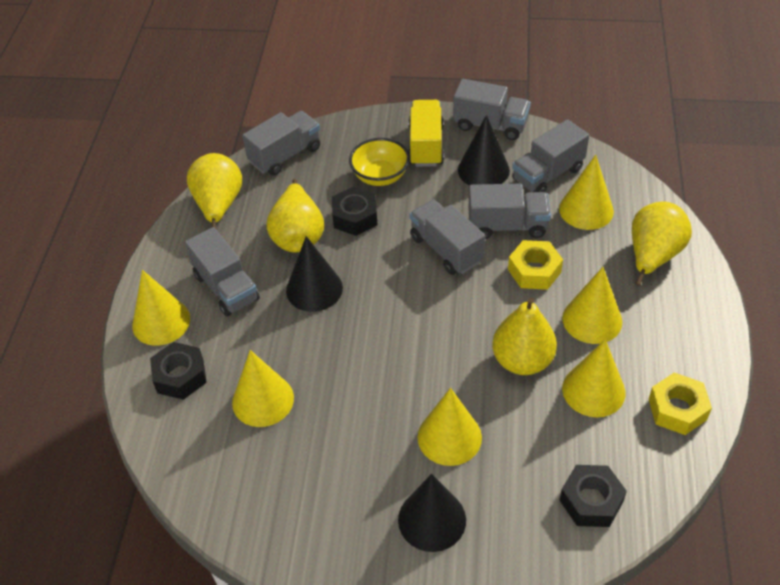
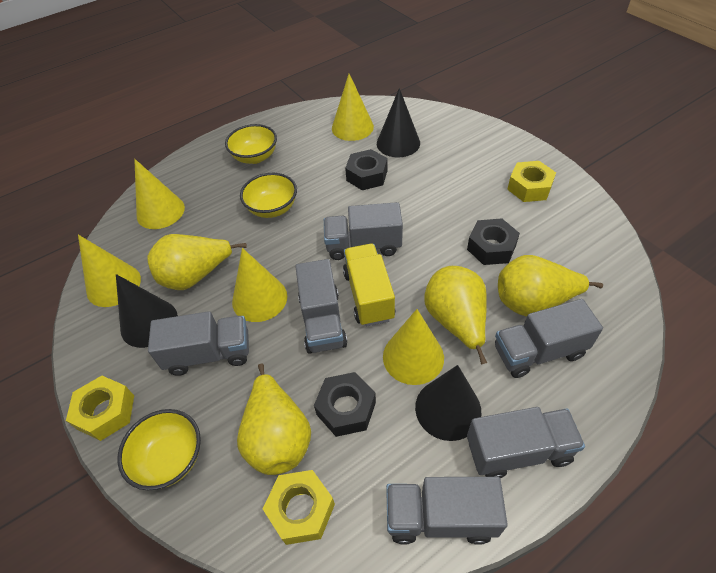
yellow bowl: 1 -> 3
yellow cone: 6 -> 5
yellow nut: 2 -> 3

